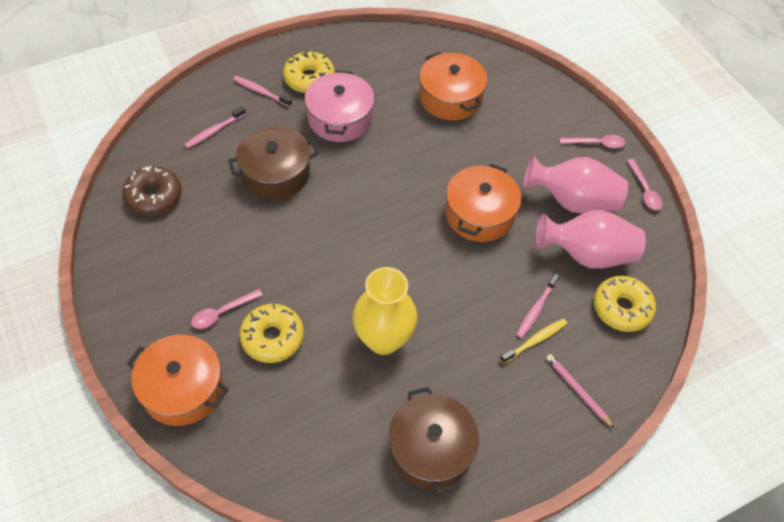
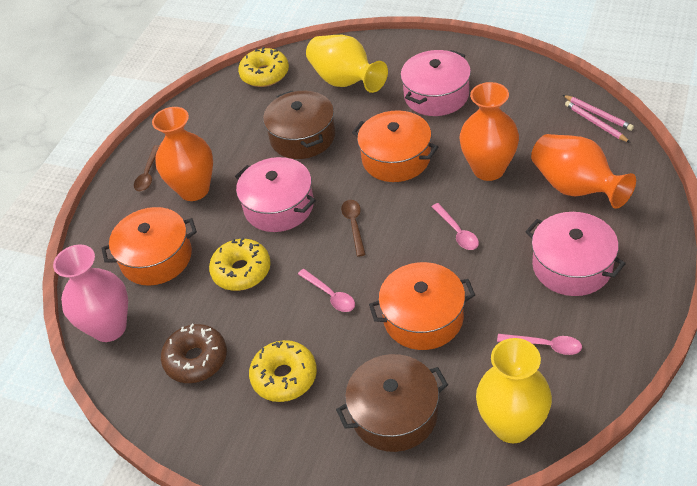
brown spoon: 0 -> 2
orange vase: 0 -> 3
pink pencil: 1 -> 2
pink pot: 1 -> 3
pink toothbrush: 3 -> 0
pink vase: 2 -> 1
yellow toothbrush: 1 -> 0
yellow vase: 1 -> 2

